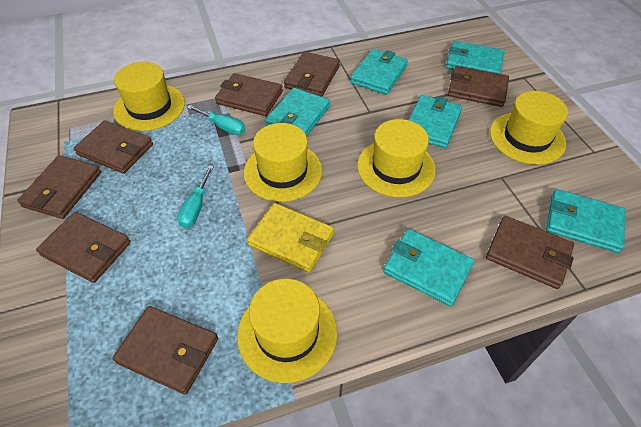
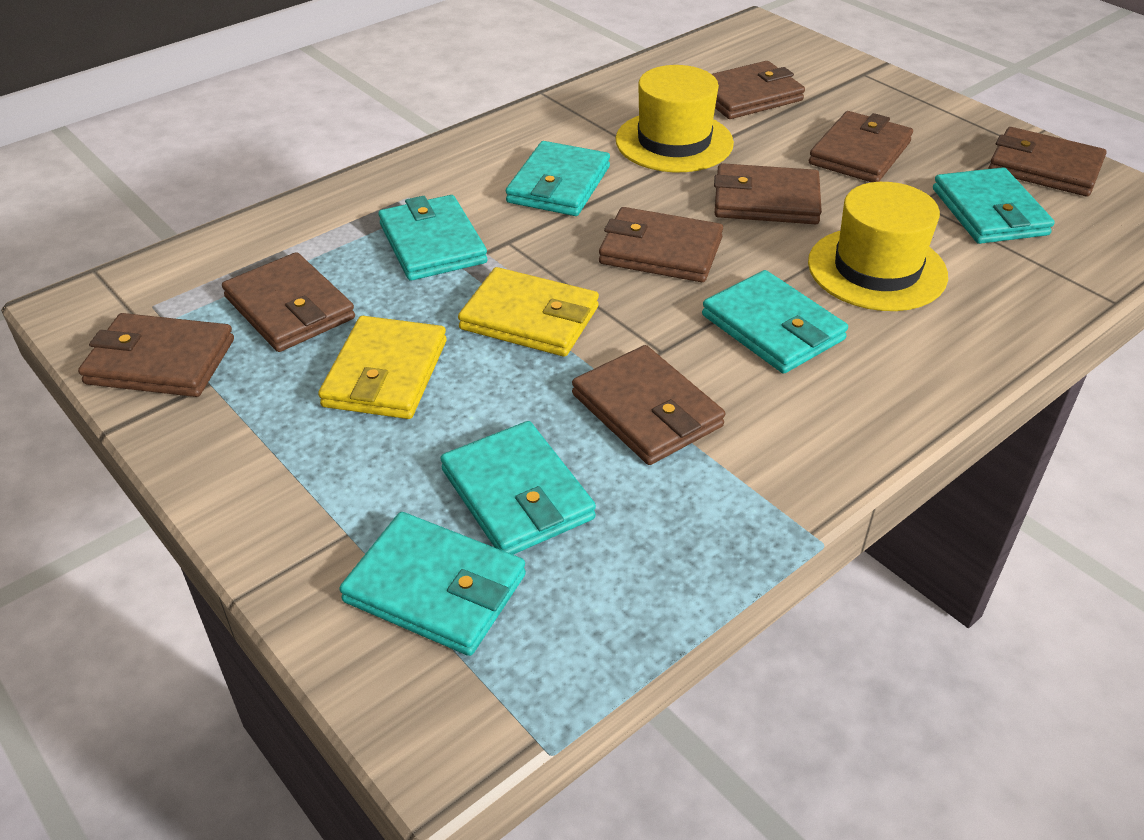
turquoise screwdriver: 2 -> 0
yellow hat: 5 -> 2
yellow wallet: 1 -> 2

